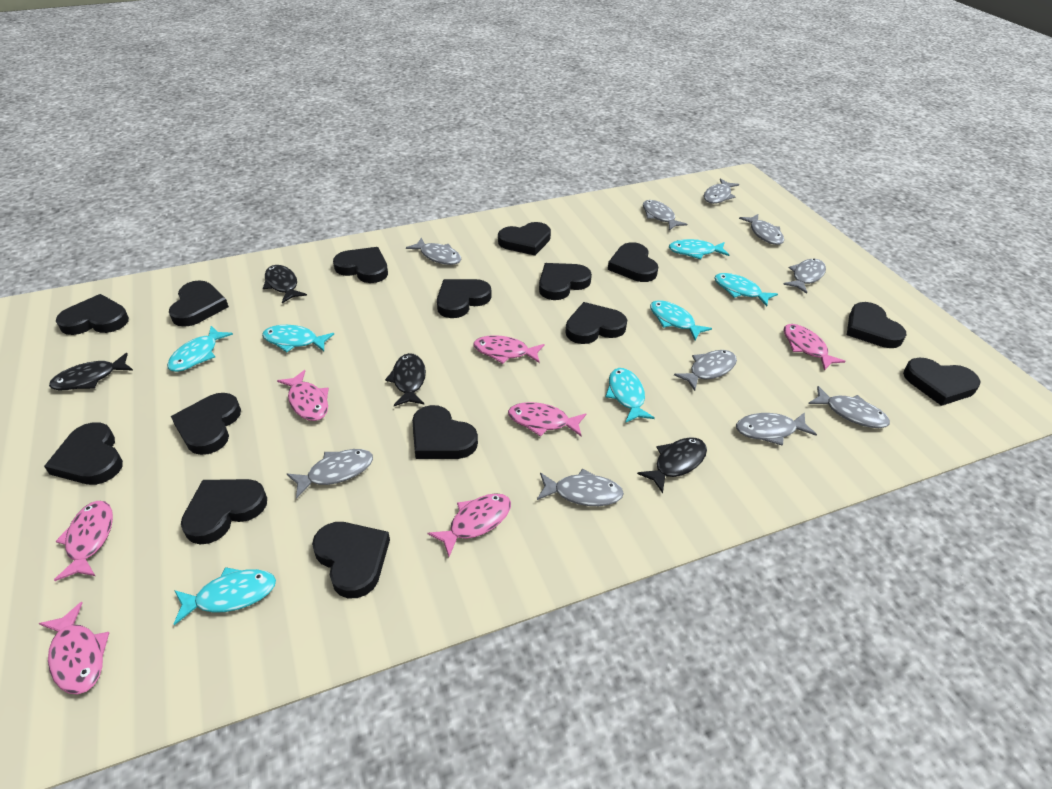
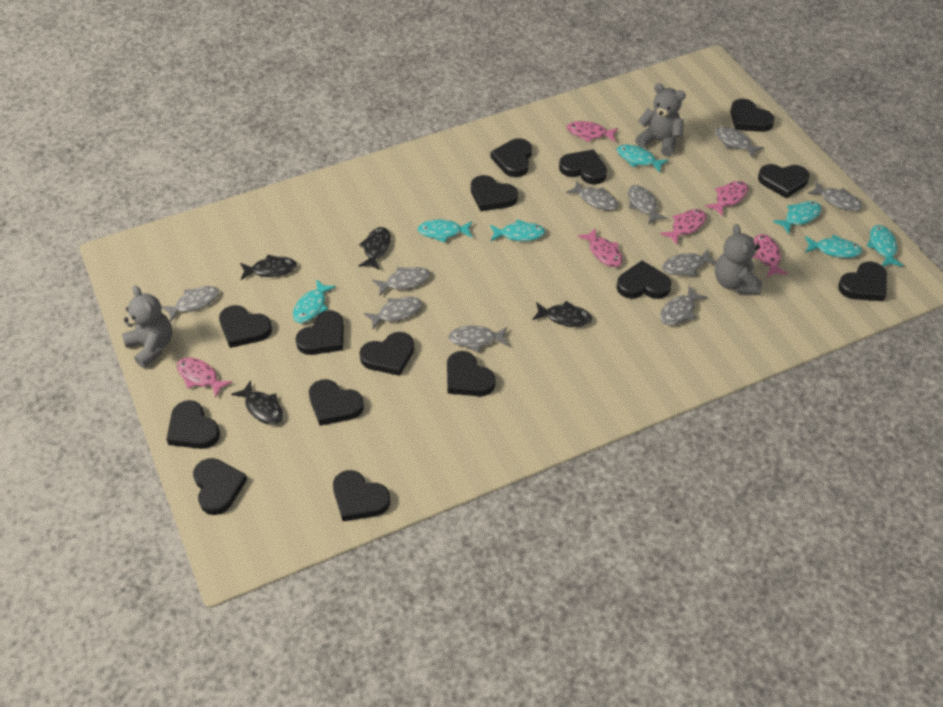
grey teddy bear: 0 -> 3
pink fish: 7 -> 6

